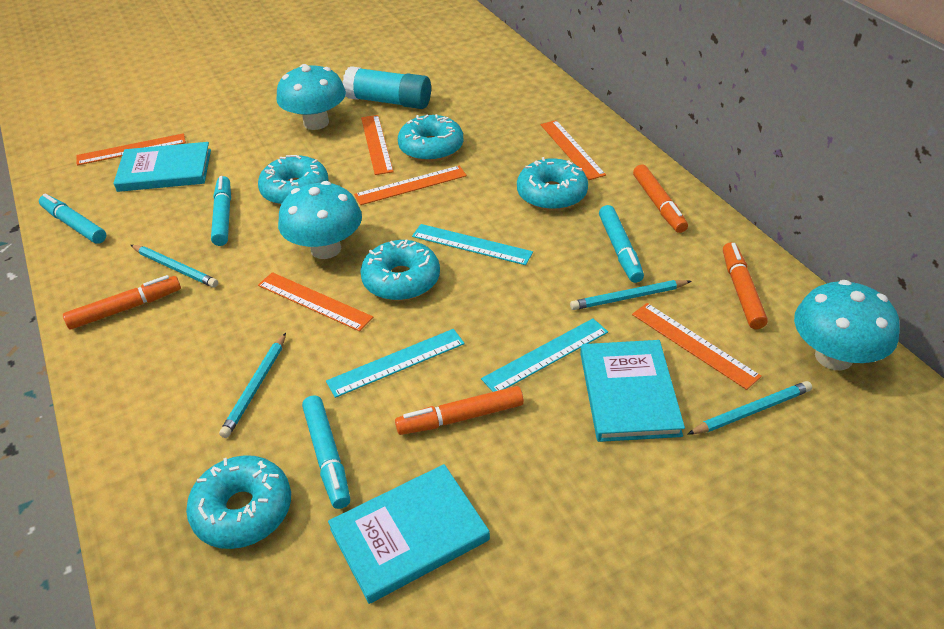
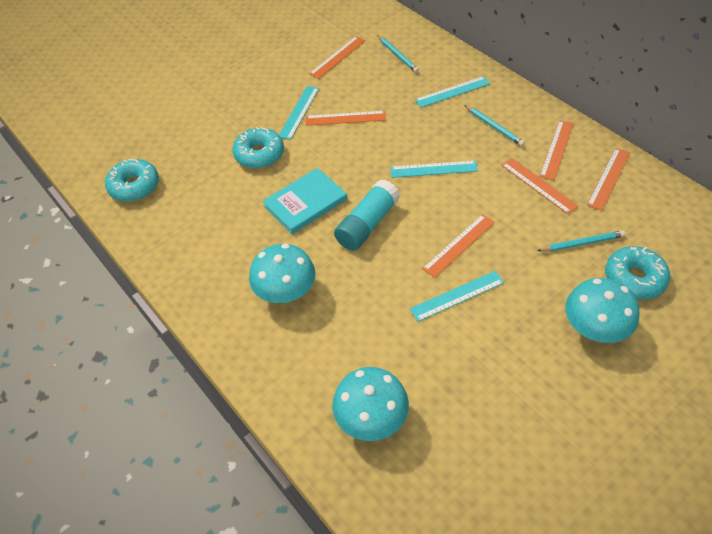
orange marker: 4 -> 0
turquoise book: 3 -> 1
turquoise donut: 5 -> 3
turquoise marker: 4 -> 0
turquoise pencil: 4 -> 3
turquoise ruler: 3 -> 4

